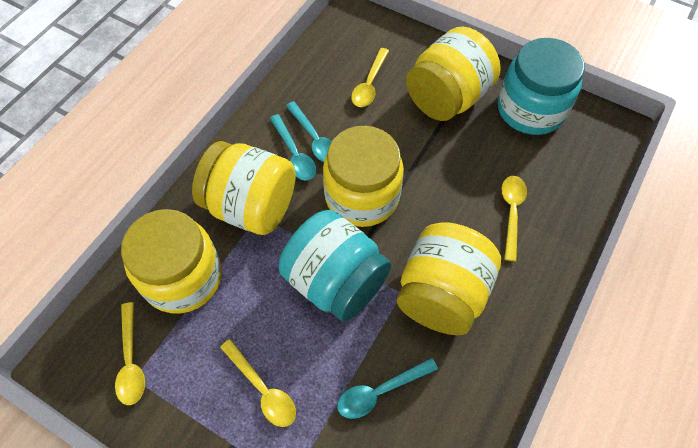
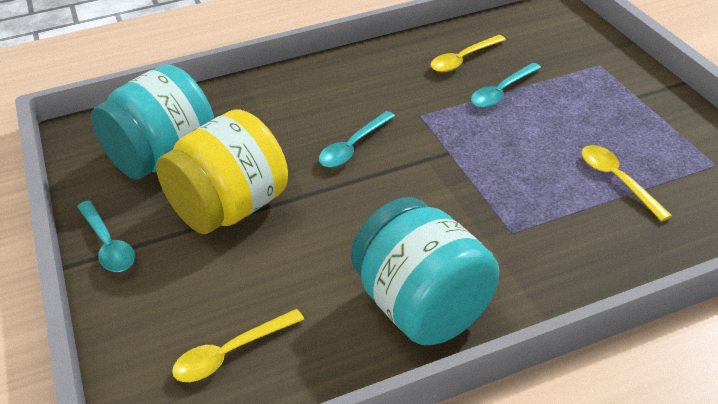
yellow jar: 5 -> 1
yellow spoon: 4 -> 3

